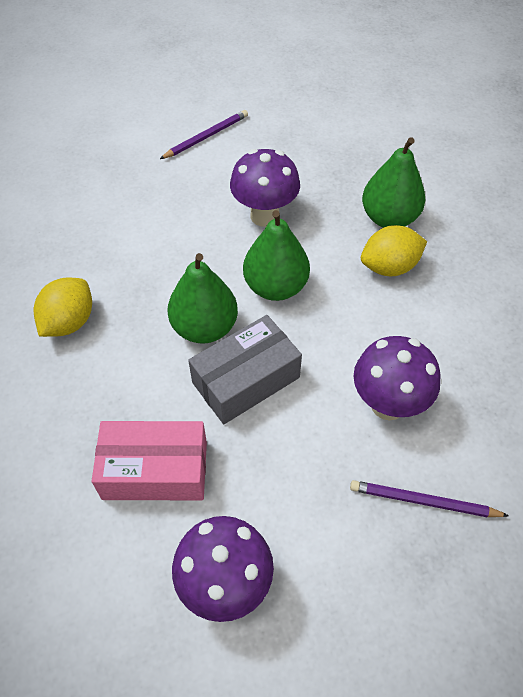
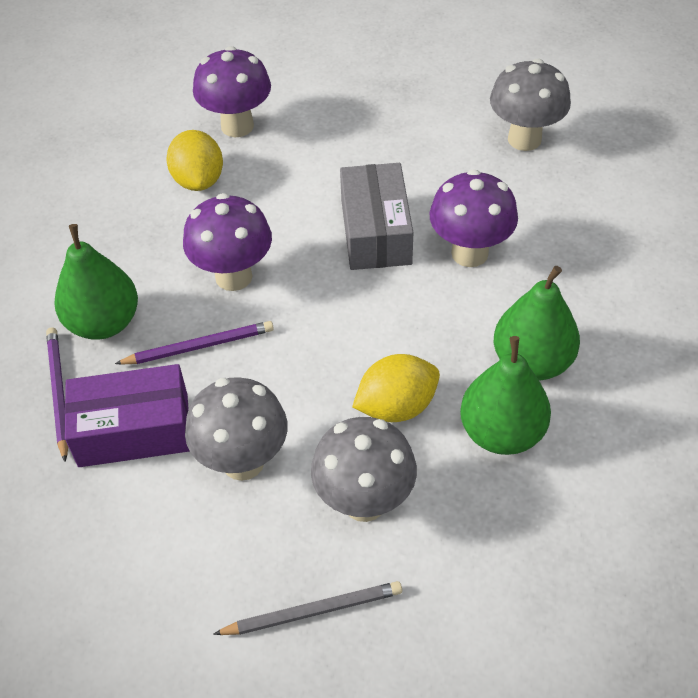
grey mushroom: 0 -> 3
grey pencil: 0 -> 1
pink box: 1 -> 0
purple box: 0 -> 1

